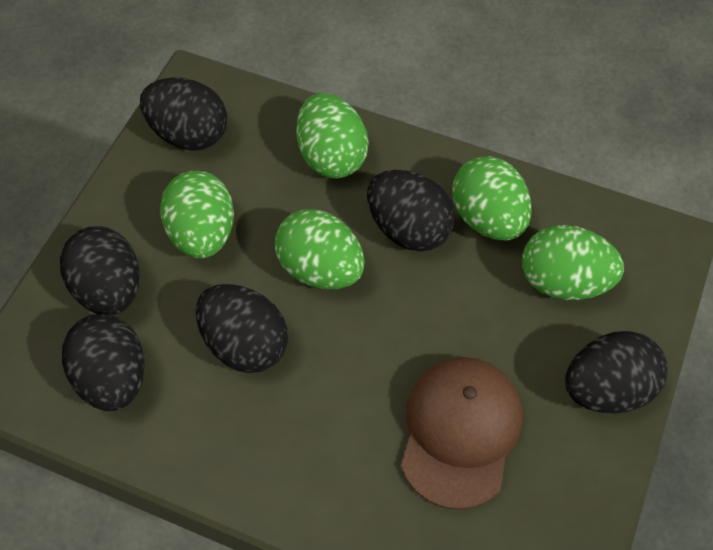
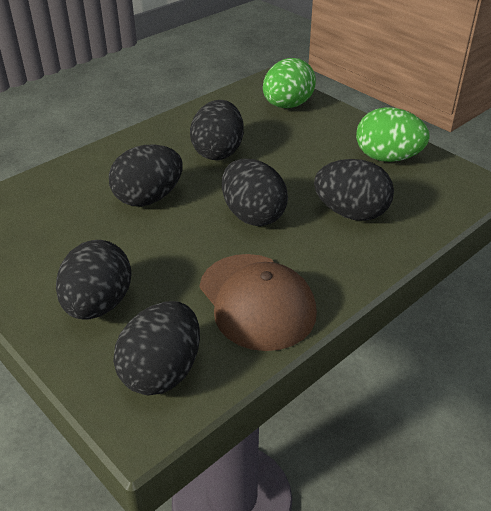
green egg: 5 -> 2

